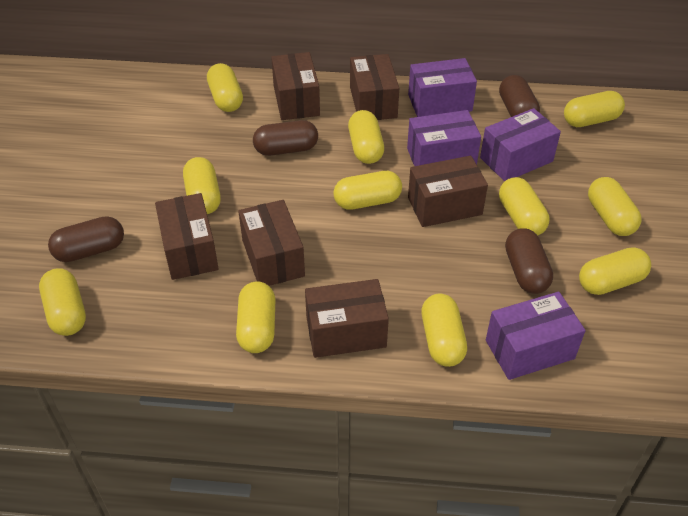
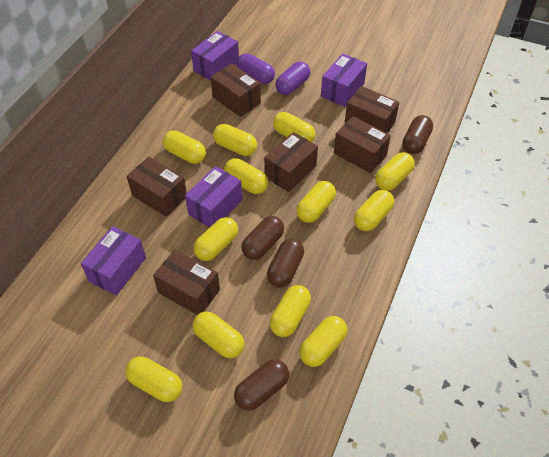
purple capsule: 0 -> 2
yellow capsule: 11 -> 12

